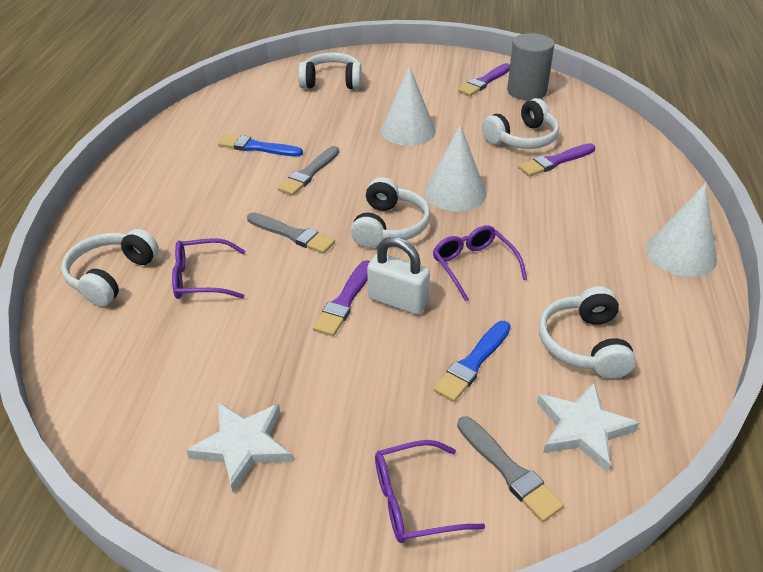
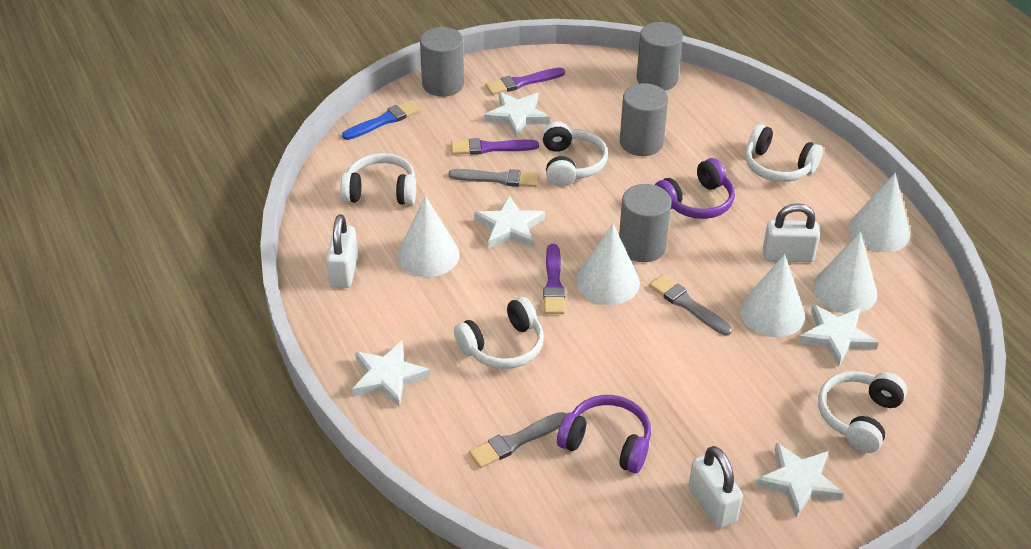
blue brush: 2 -> 1
grey cylinder: 1 -> 4
purple glasses: 3 -> 0
purple headphones: 0 -> 2
white cone: 3 -> 5
white padlock: 1 -> 3
white star: 2 -> 5

